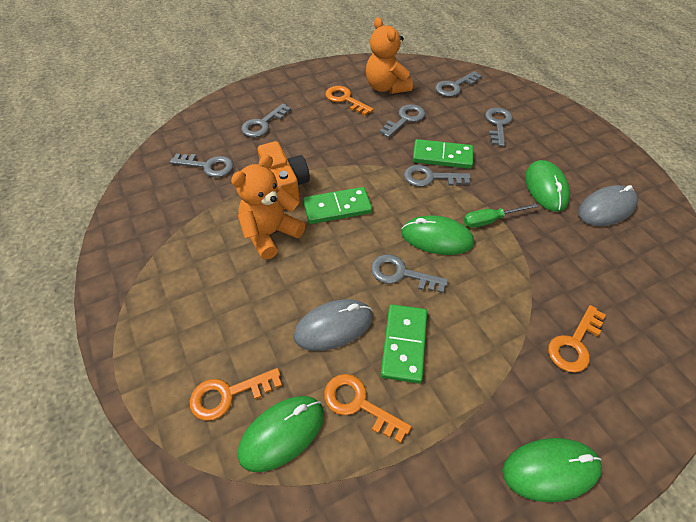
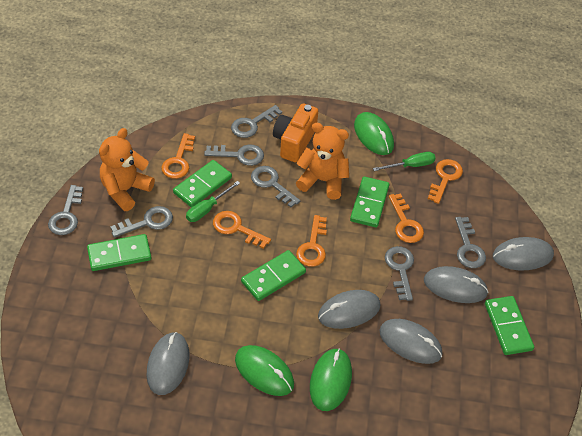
green domino: 3 -> 5
green mouse: 4 -> 3
green screwdriver: 1 -> 2
grey mouse: 2 -> 5
orange key: 4 -> 5

